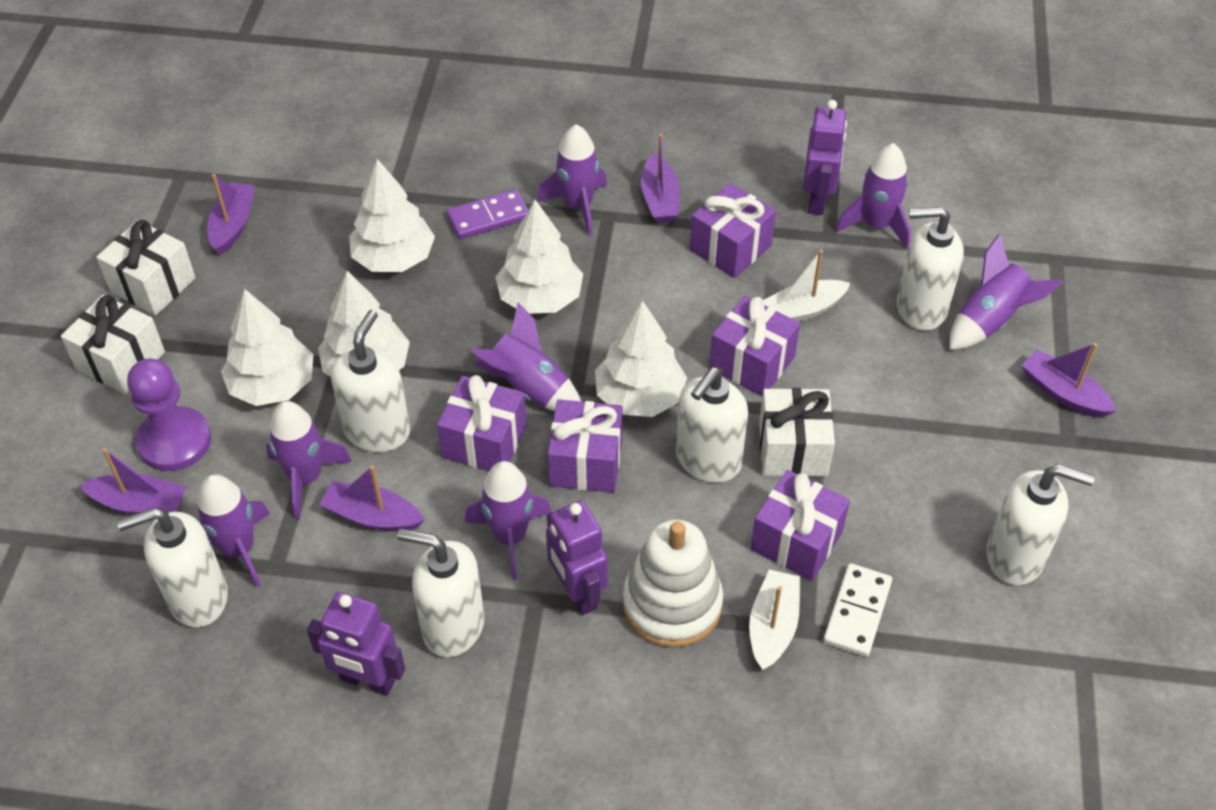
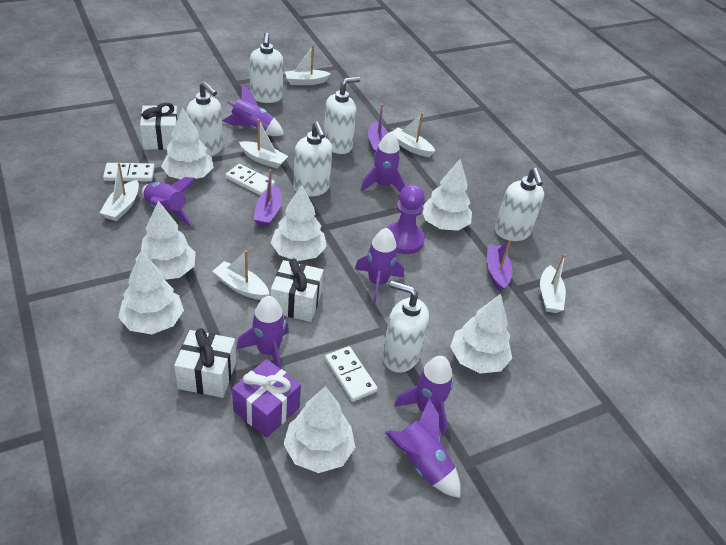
purple boat: 5 -> 3
purple domino: 1 -> 0
purple gift: 5 -> 1
purple robot: 3 -> 0
white boat: 2 -> 6
white domino: 1 -> 3
white stacking toy: 1 -> 0
white tree: 5 -> 7

